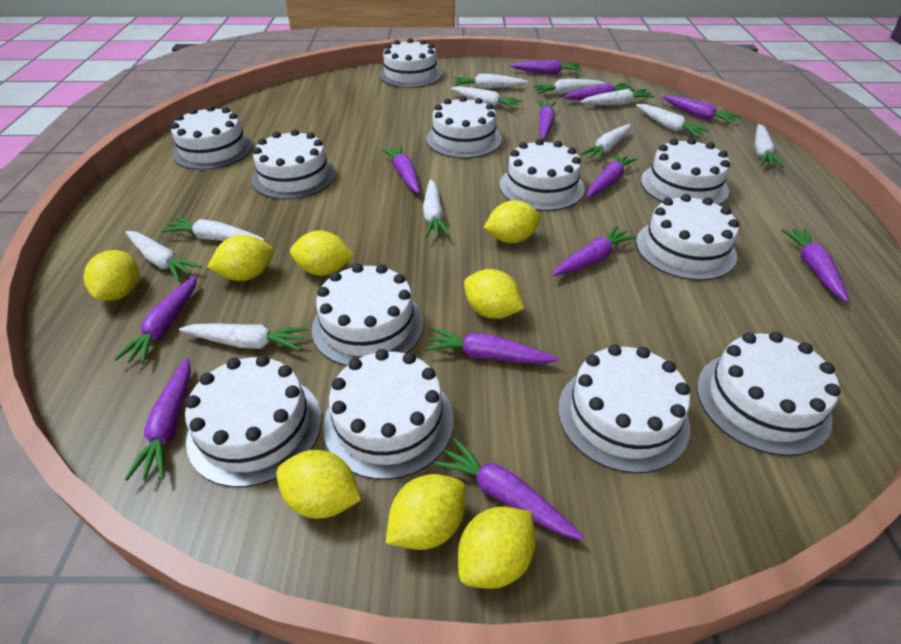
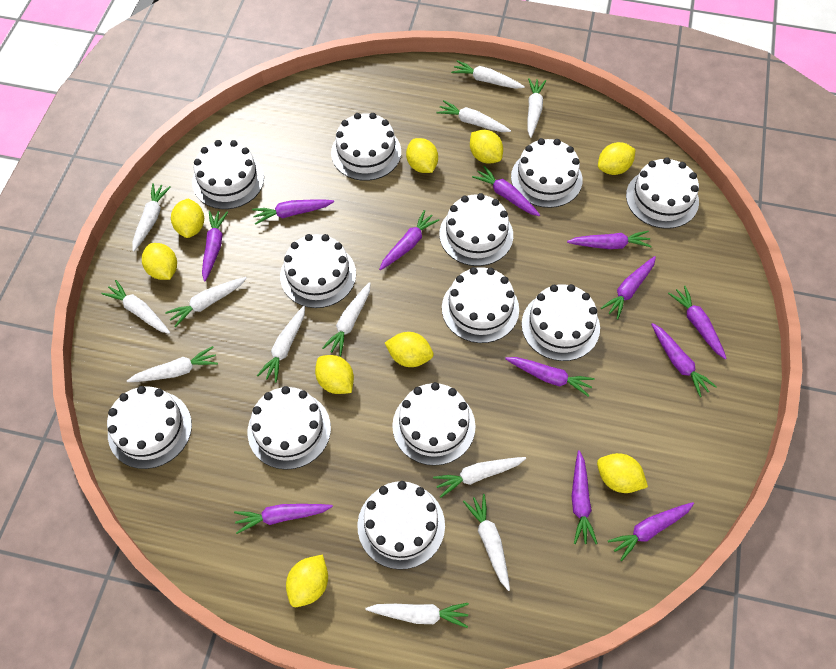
white carrot: 11 -> 12
yellow lemon: 8 -> 9

